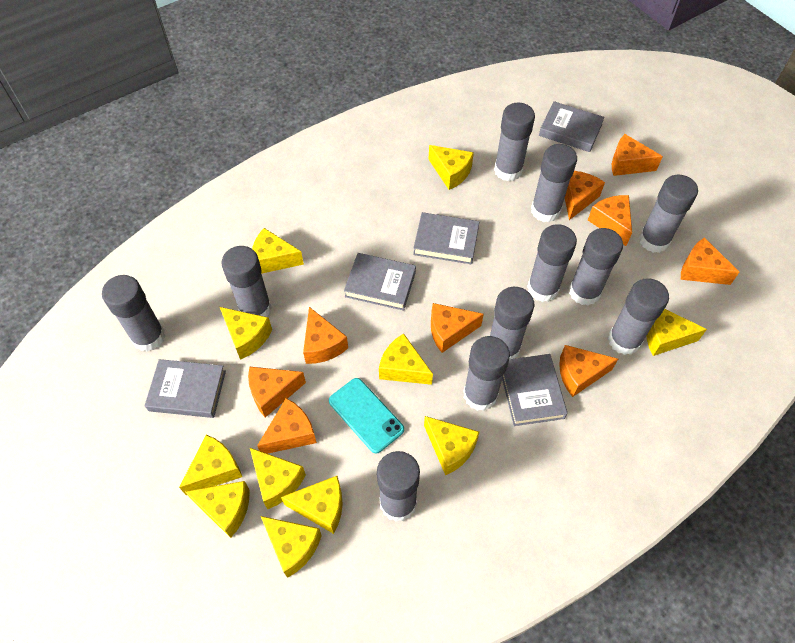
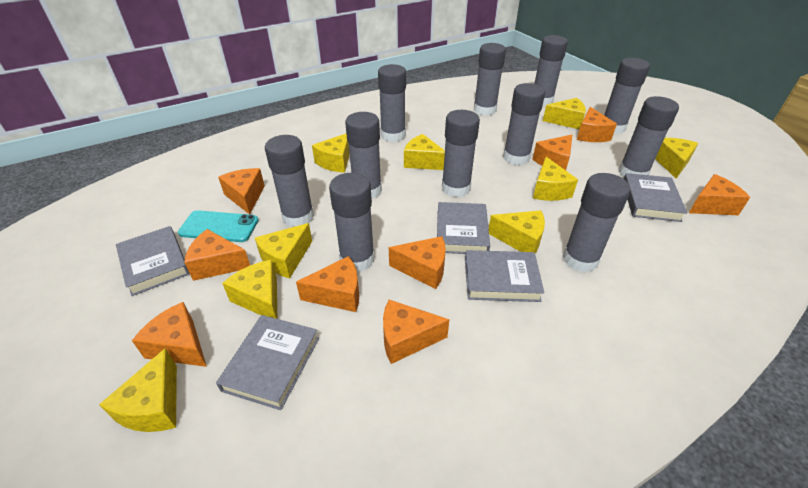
yellow cheese: 11 -> 9

